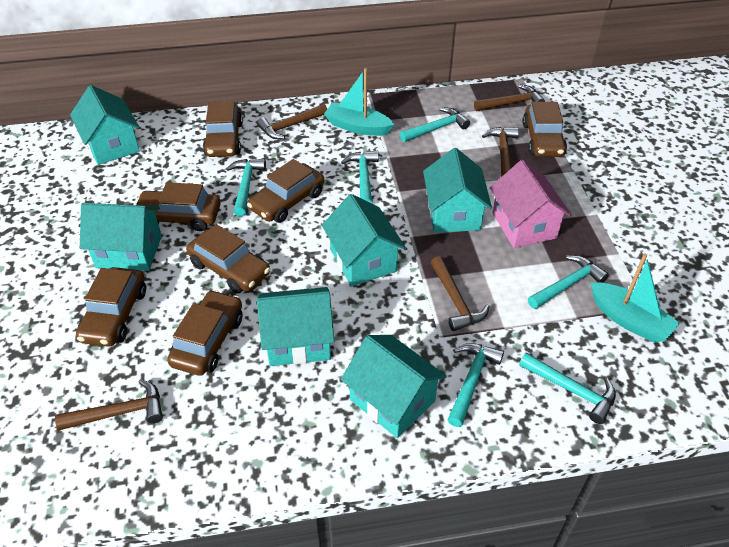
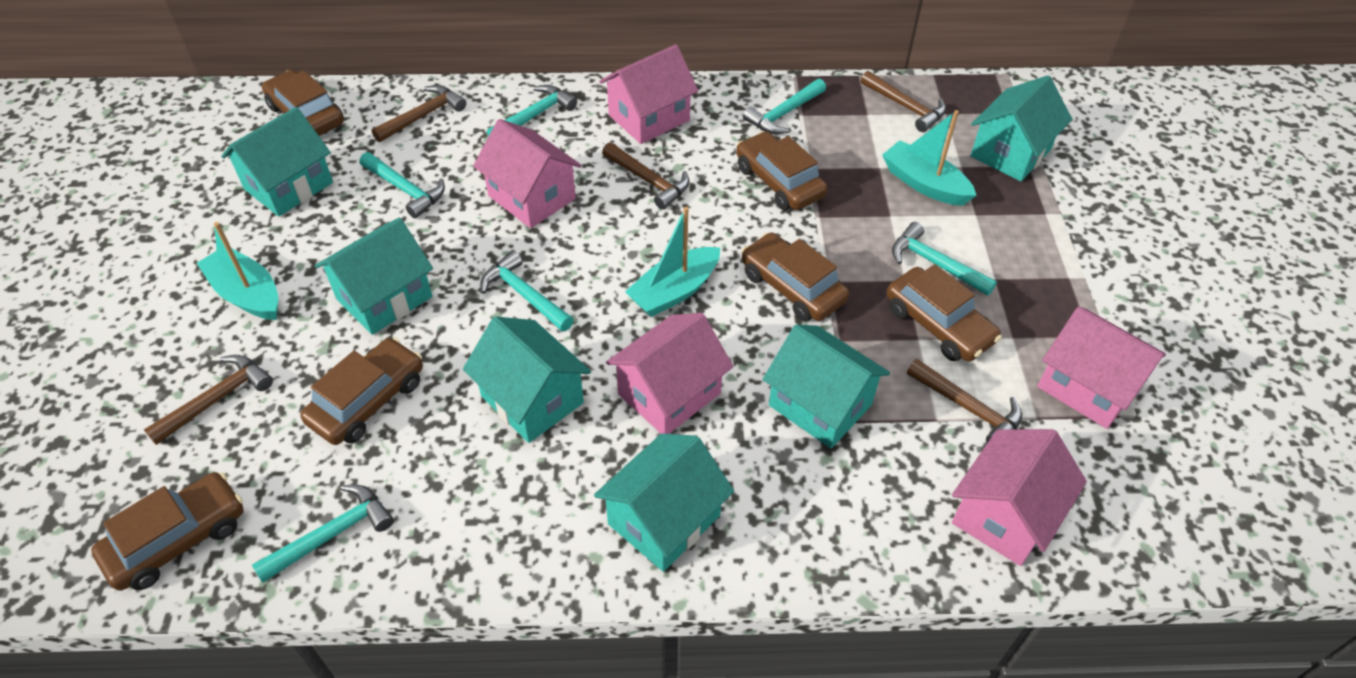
brown car: 7 -> 6
pink house: 1 -> 5
turquoise boat: 2 -> 3

